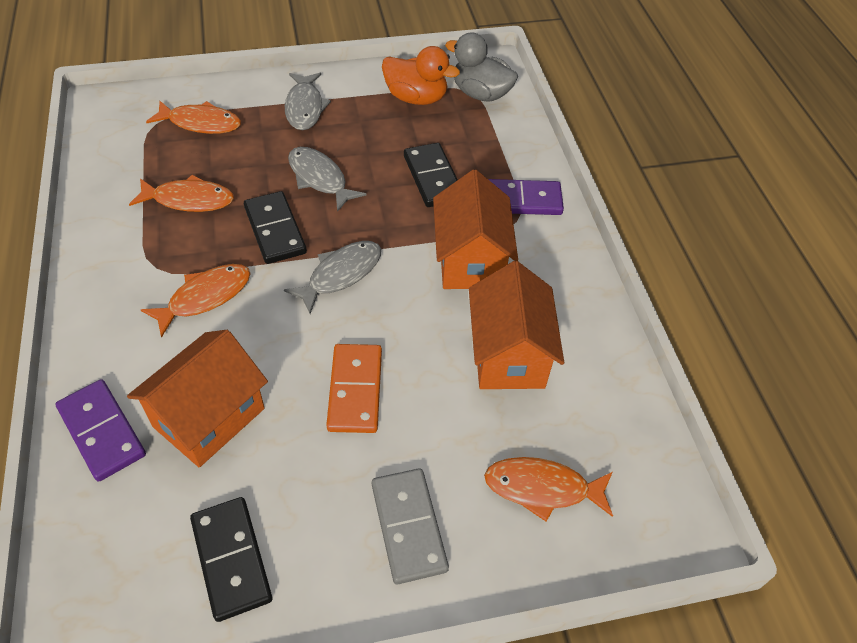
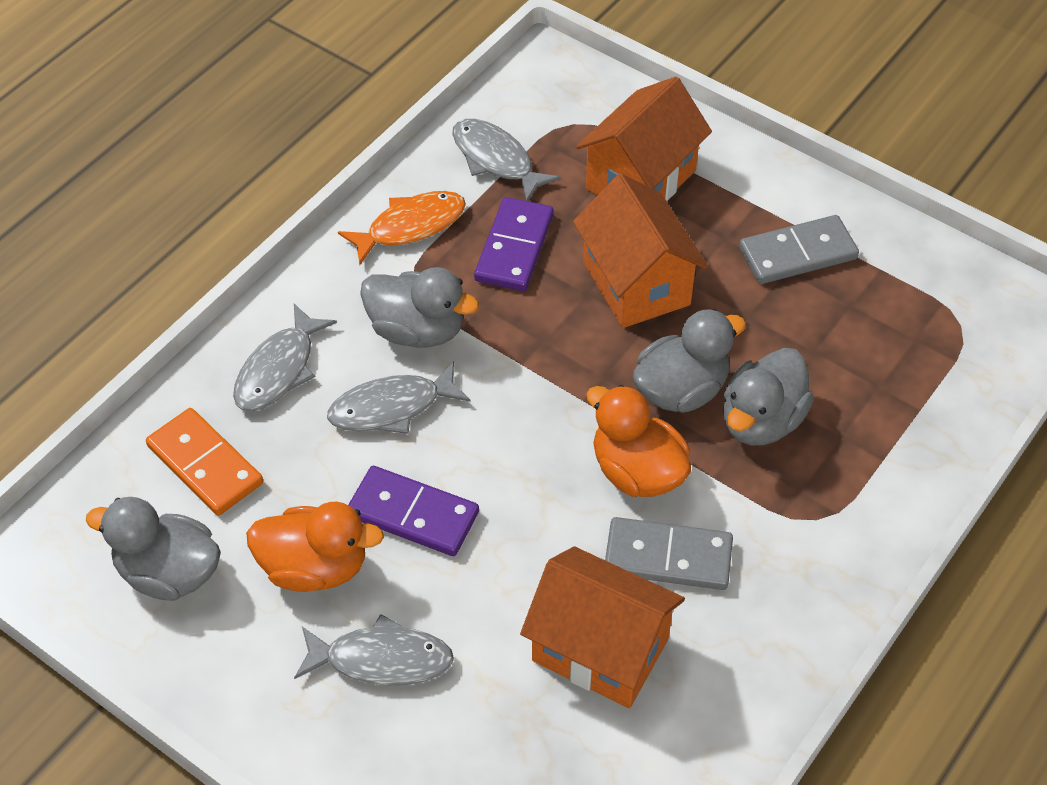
black domino: 3 -> 0
grey domino: 1 -> 2
grey duck: 1 -> 4
grey fish: 3 -> 4
orange duck: 1 -> 2
orange fish: 4 -> 1

